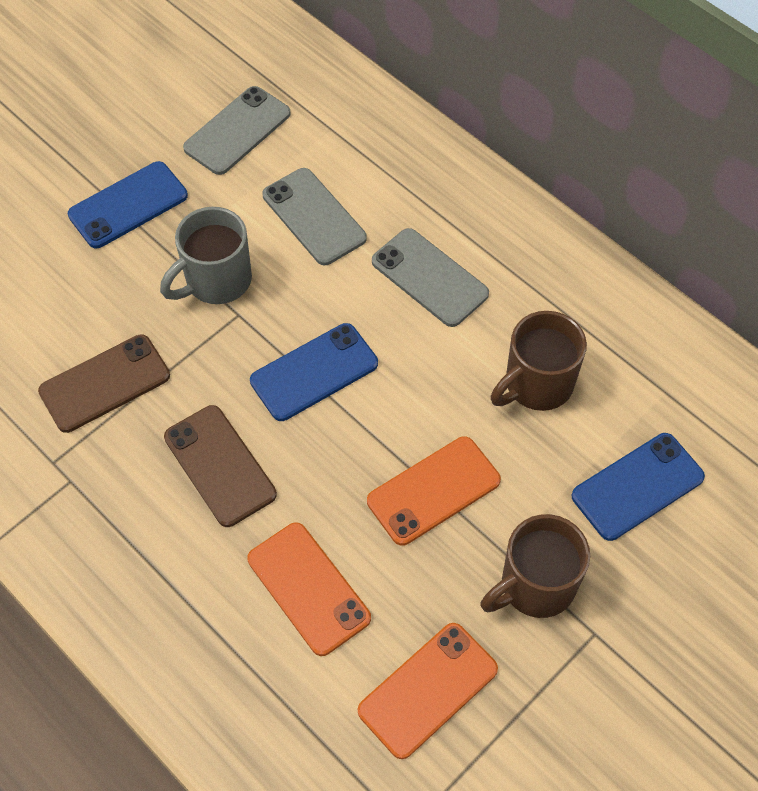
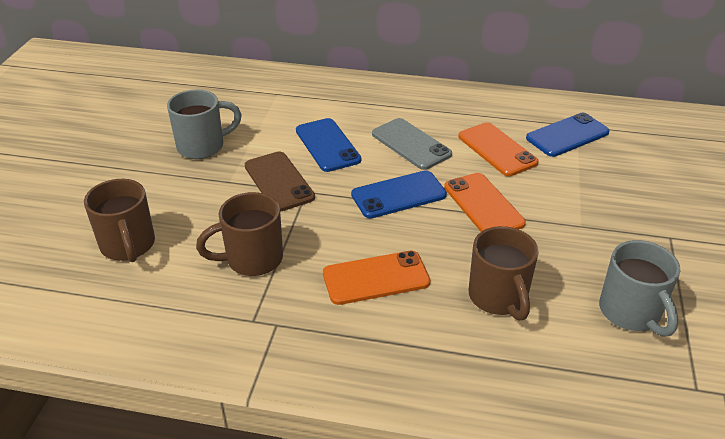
brown mug: 2 -> 3
brown phone: 2 -> 1
grey mug: 1 -> 2
grey phone: 3 -> 1

